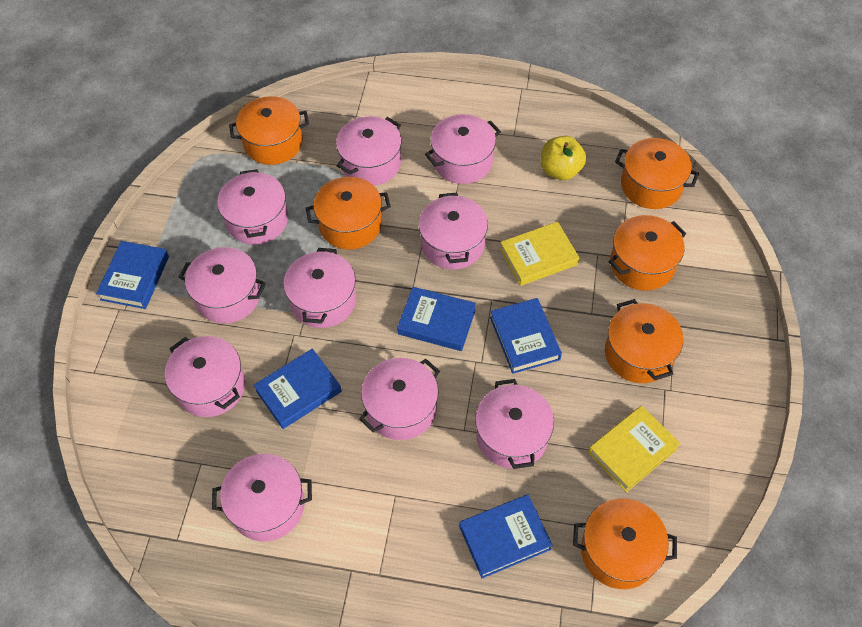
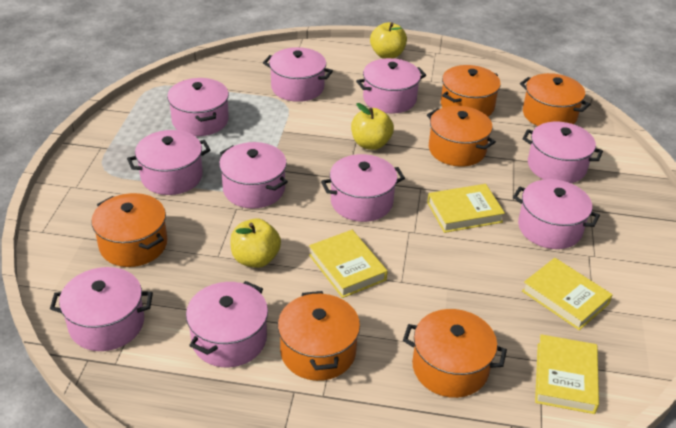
blue book: 5 -> 0
yellow apple: 1 -> 3
yellow book: 2 -> 4

